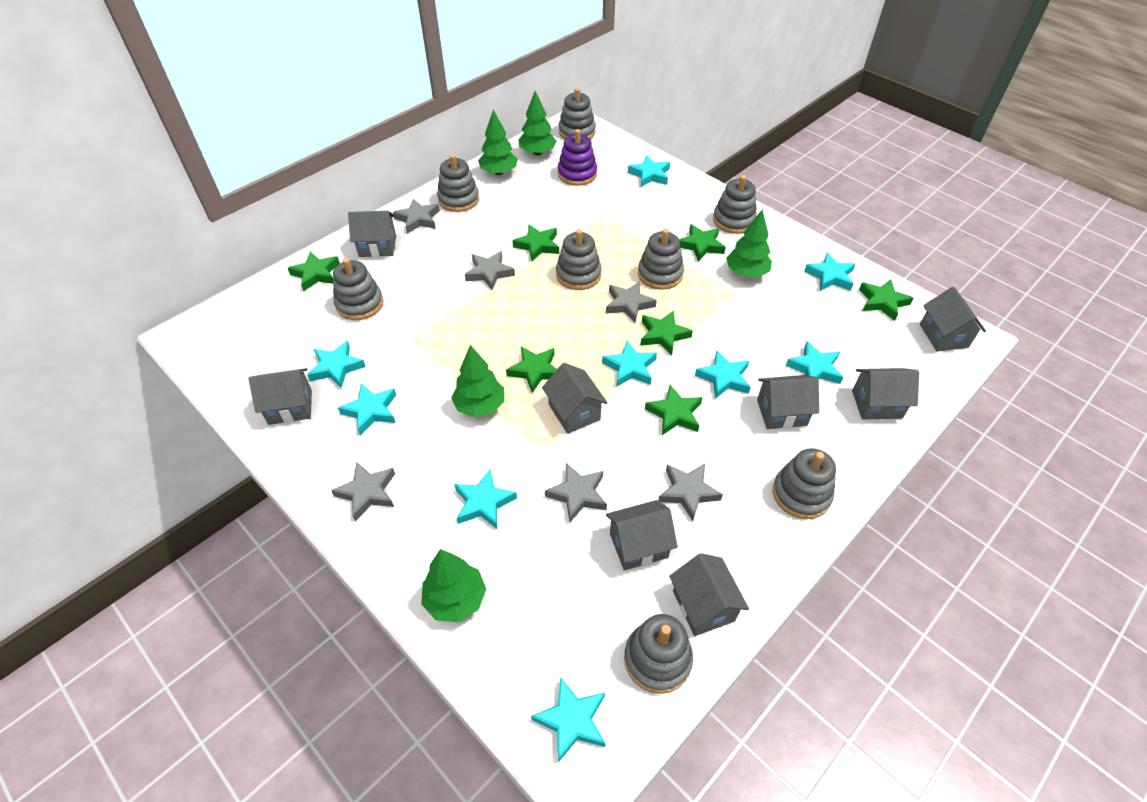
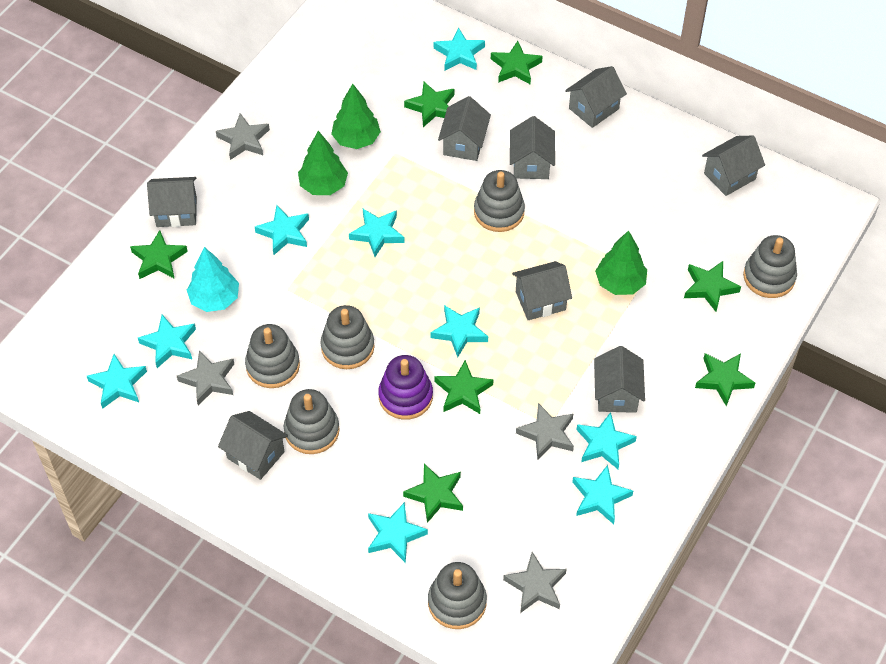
green tree: 5 -> 3
grey stacking toy: 8 -> 6
grey star: 6 -> 4
turquoise tree: 0 -> 1

